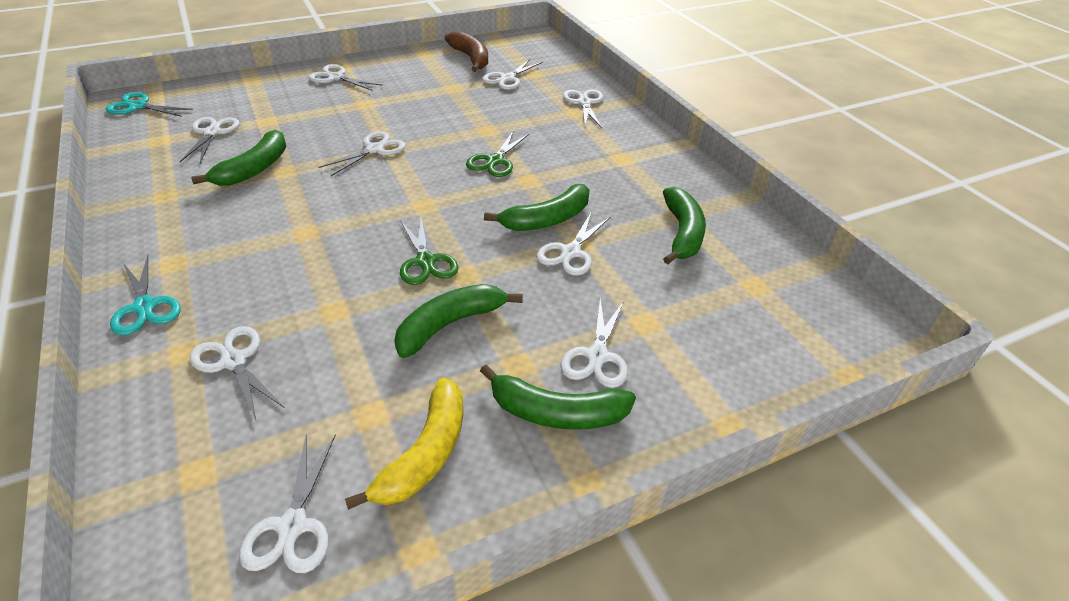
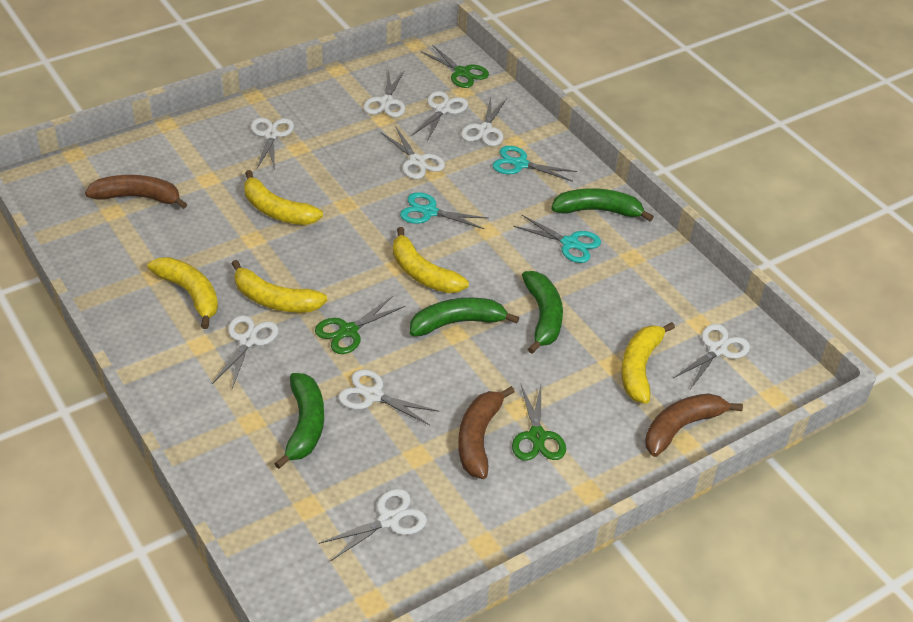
brown banana: 1 -> 3
green banana: 5 -> 4
green scissors: 2 -> 3
turquoise scissors: 2 -> 3
yellow banana: 1 -> 5

